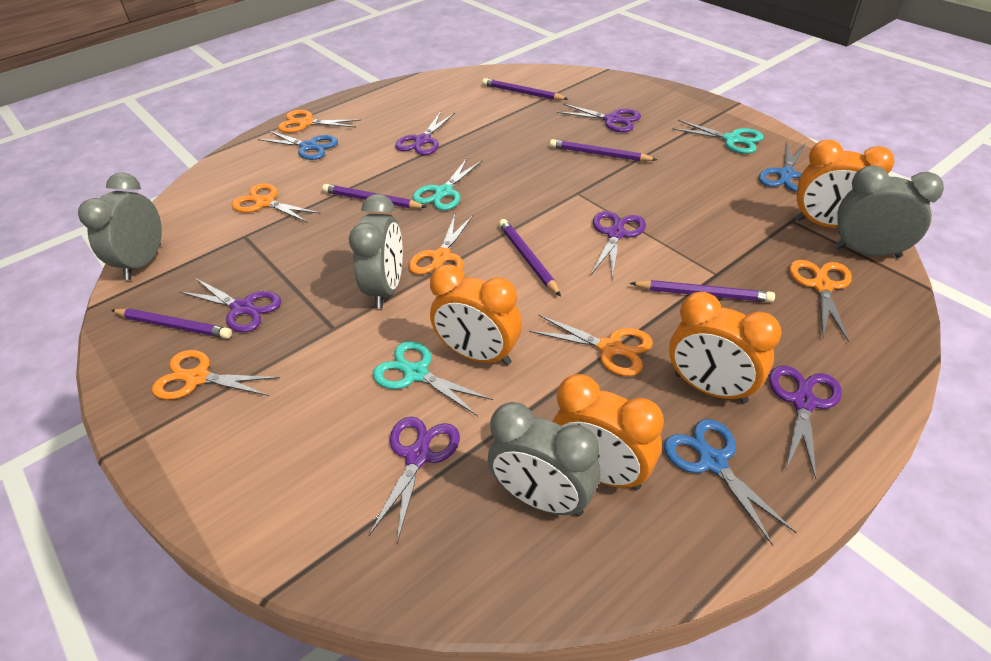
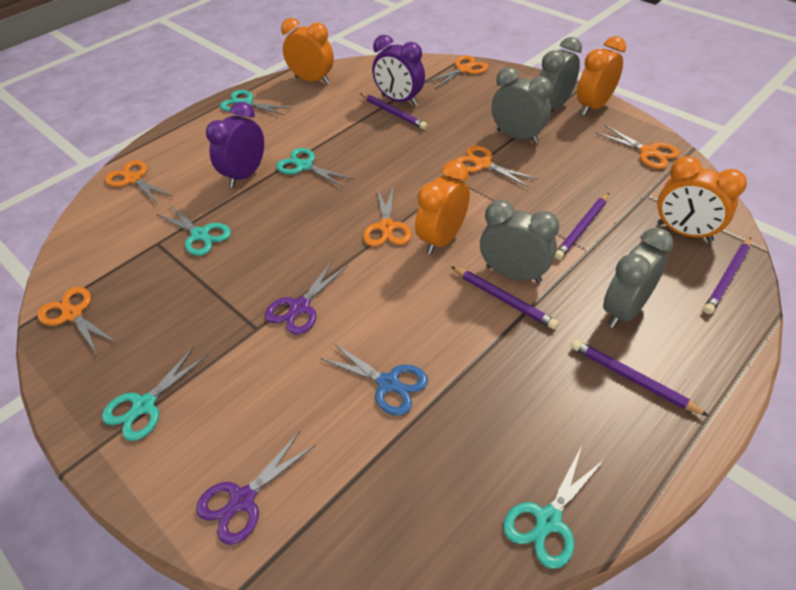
blue scissors: 3 -> 1
purple clock: 0 -> 2
purple pencil: 6 -> 5
purple scissors: 6 -> 2
turquoise scissors: 3 -> 5

